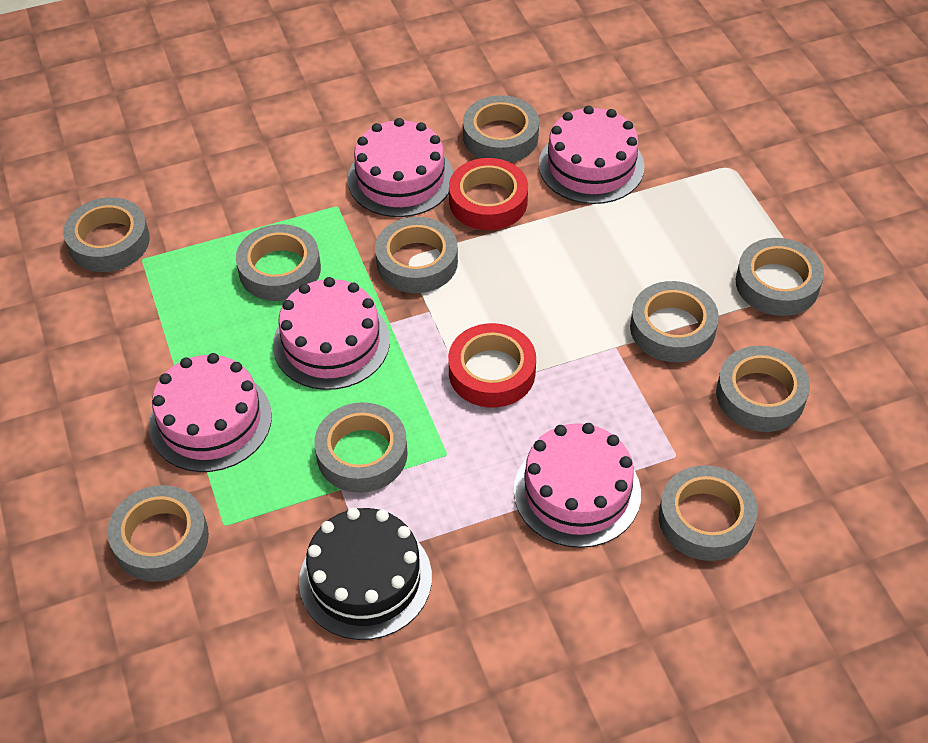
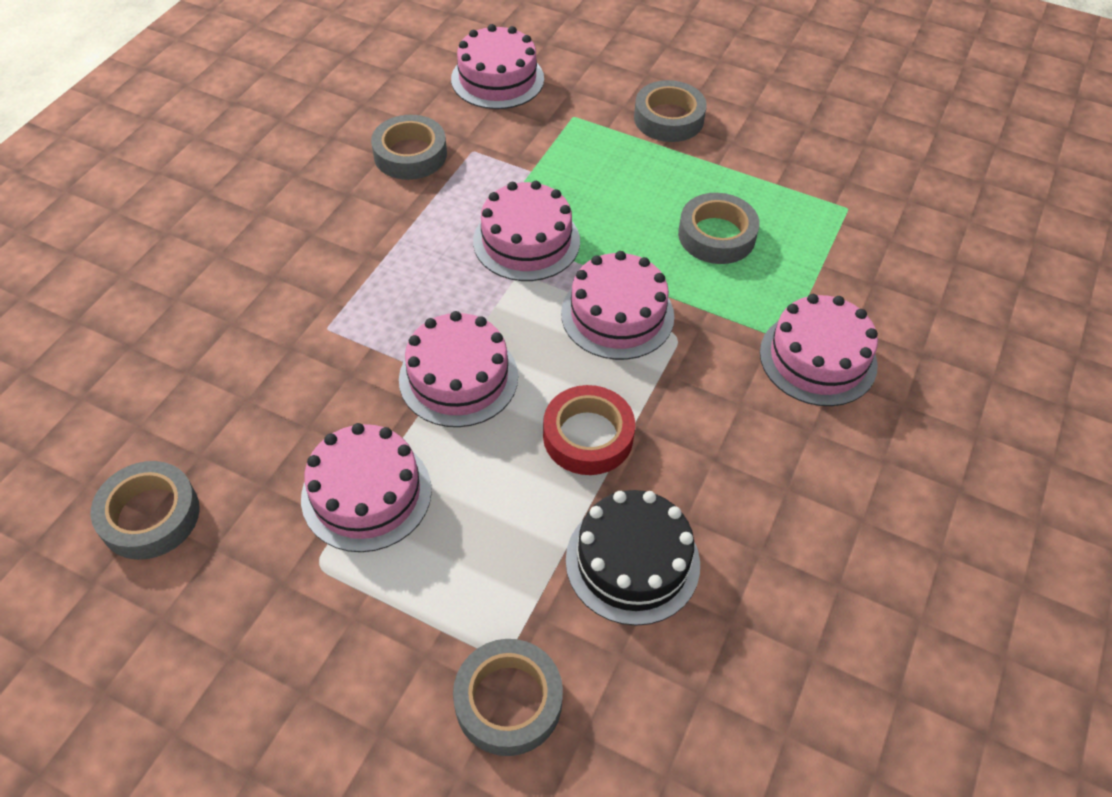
grey tape: 10 -> 5
pink cake: 5 -> 6
red tape: 2 -> 1

